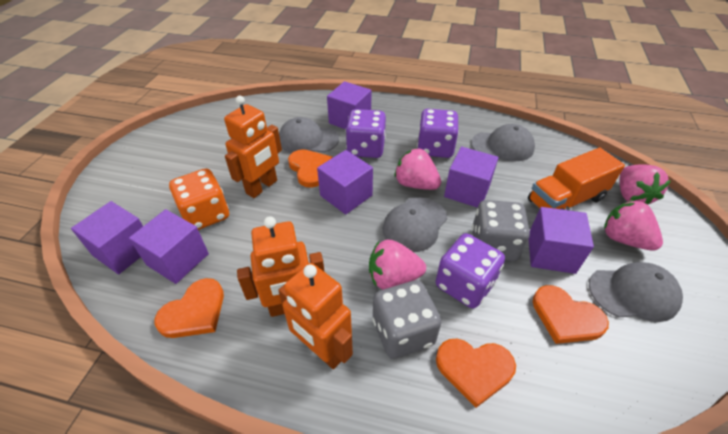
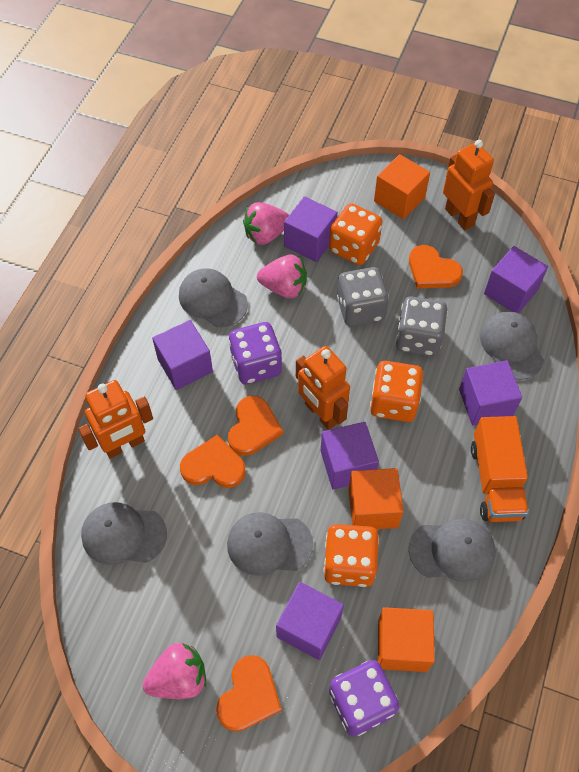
grey cap: 4 -> 5
orange cube: 0 -> 3
orange dice: 1 -> 3
pink strawberry: 4 -> 3
purple dice: 3 -> 2

